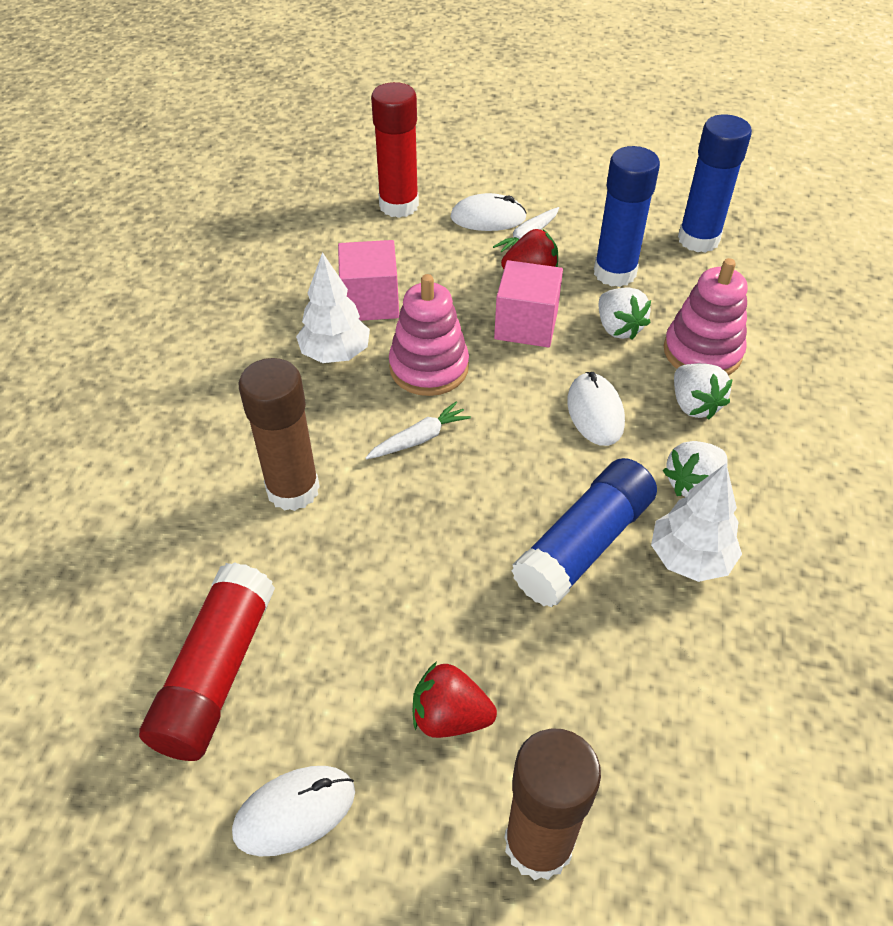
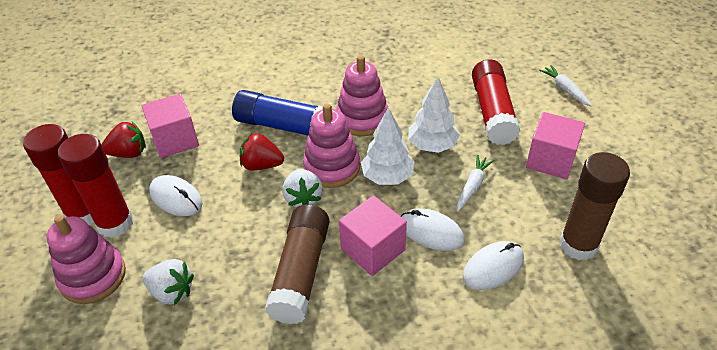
blue glue stick: 3 -> 1
pink cube: 2 -> 3
pink stacking toy: 2 -> 3
red glue stick: 2 -> 3
white strawberry: 3 -> 2

